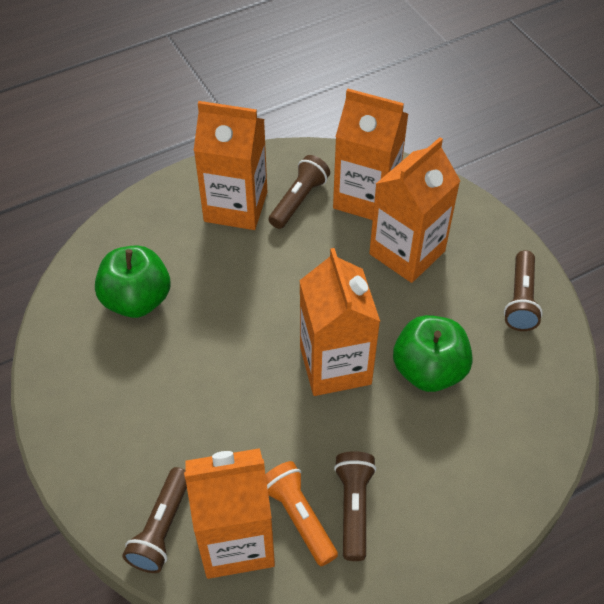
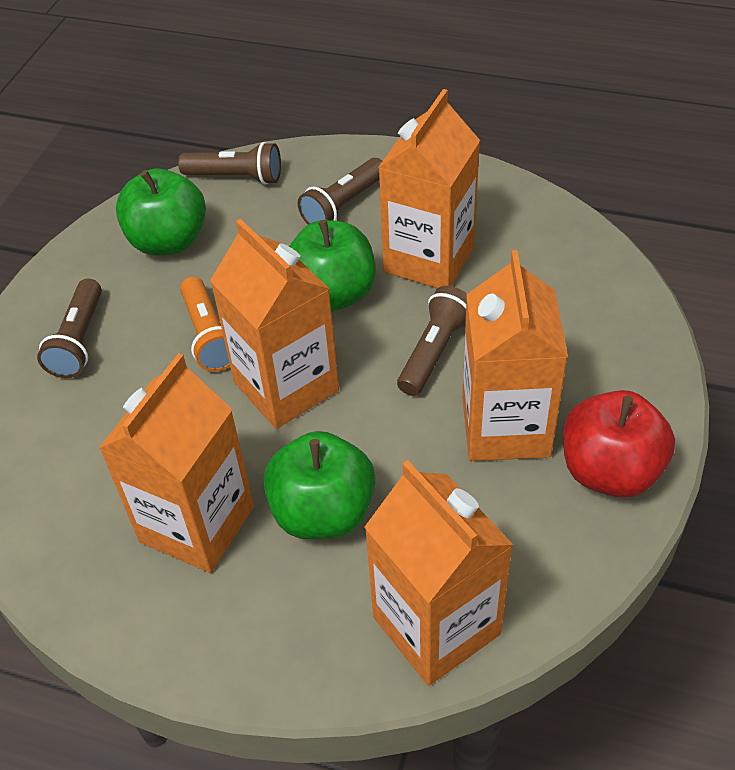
green apple: 2 -> 3
red apple: 0 -> 1

